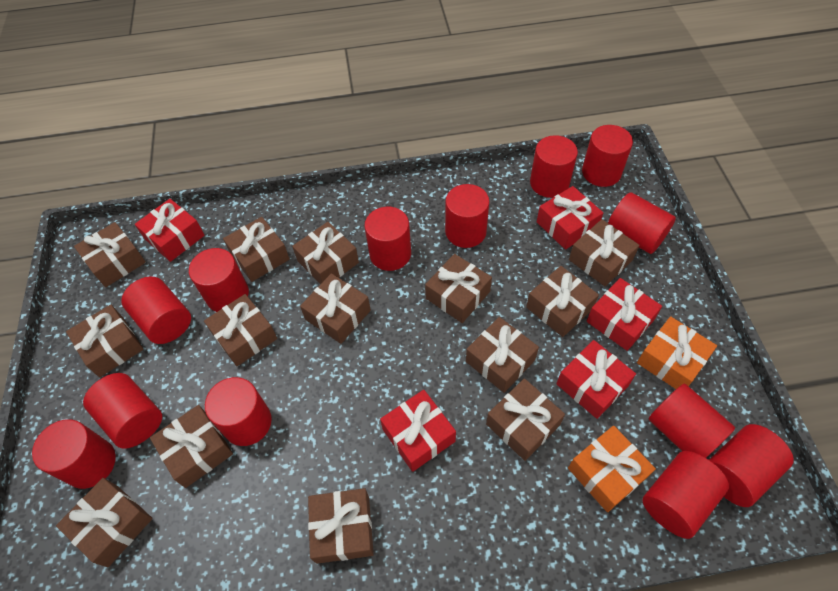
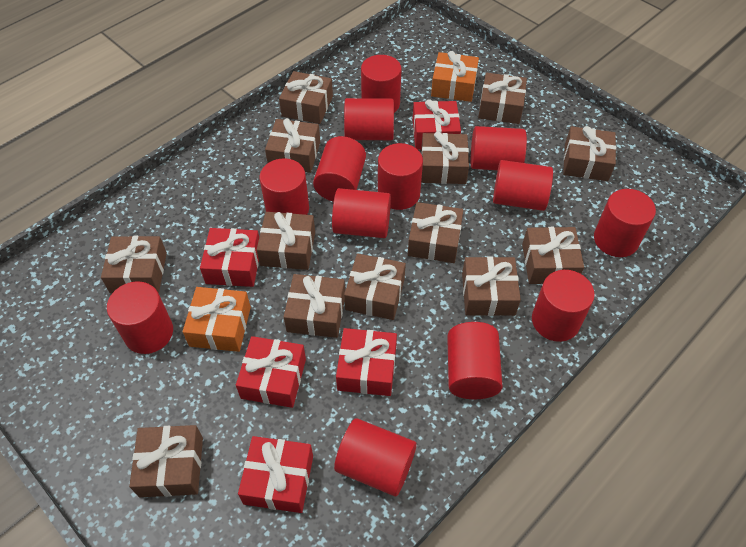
brown gift: 14 -> 13

